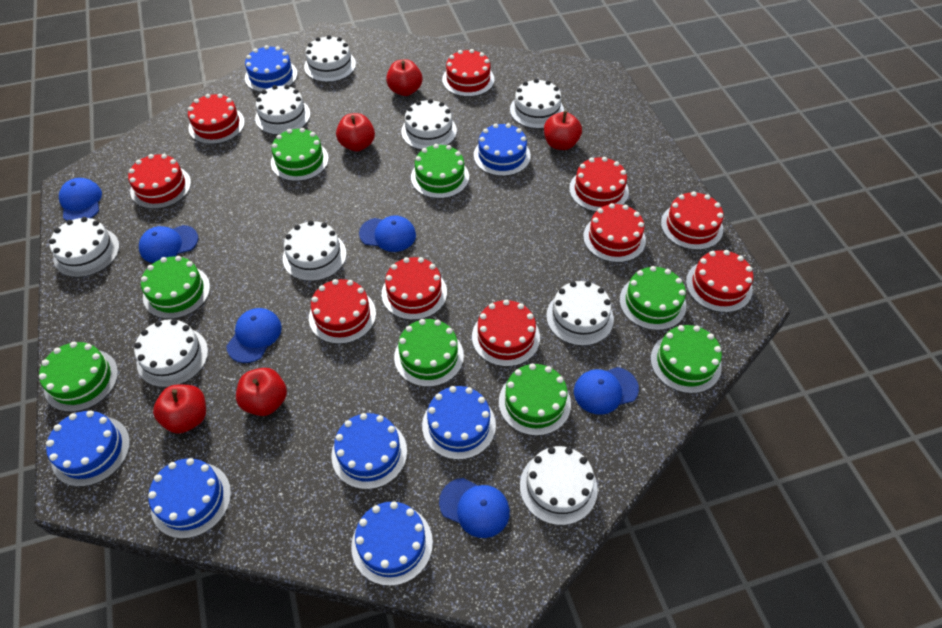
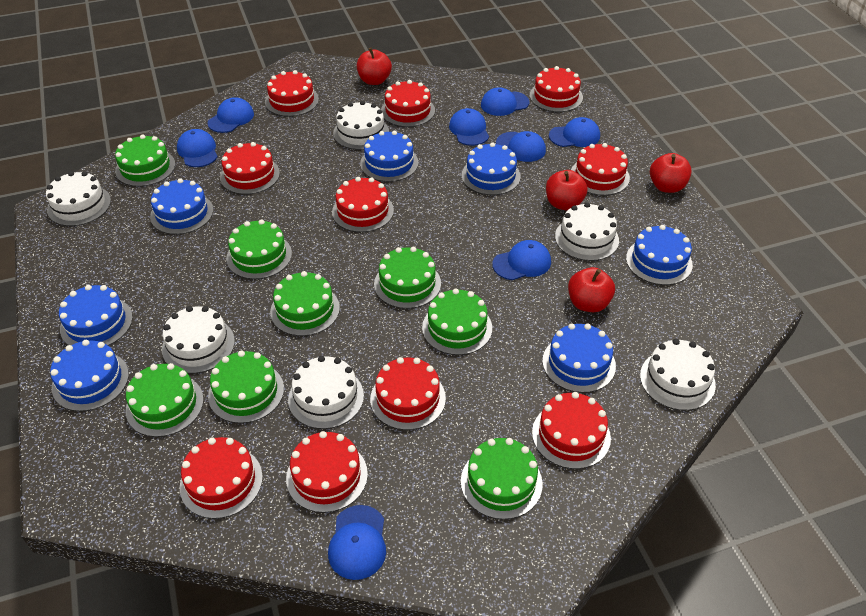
blue cap: 6 -> 8
red apple: 5 -> 4
white cake: 9 -> 6

